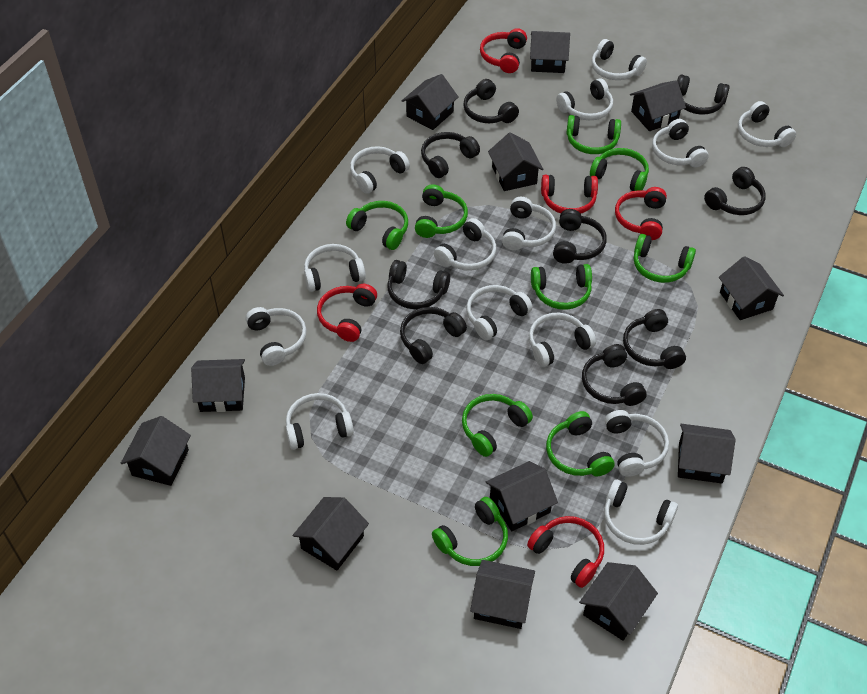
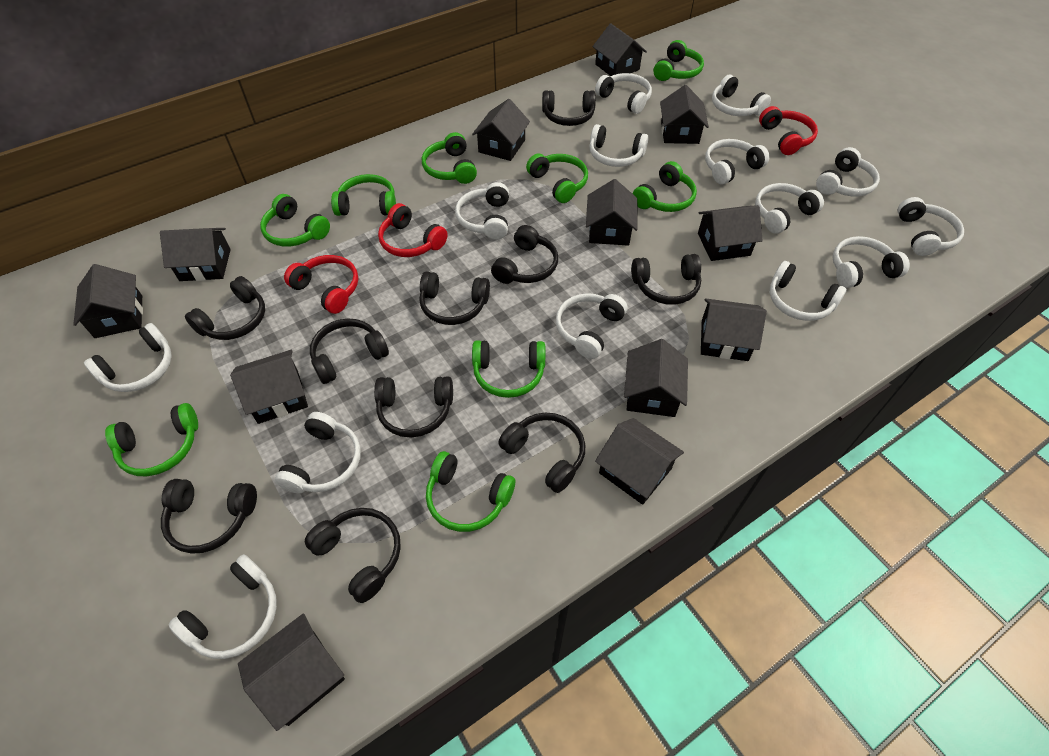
black headphones: 9 -> 10
red headphones: 5 -> 3

